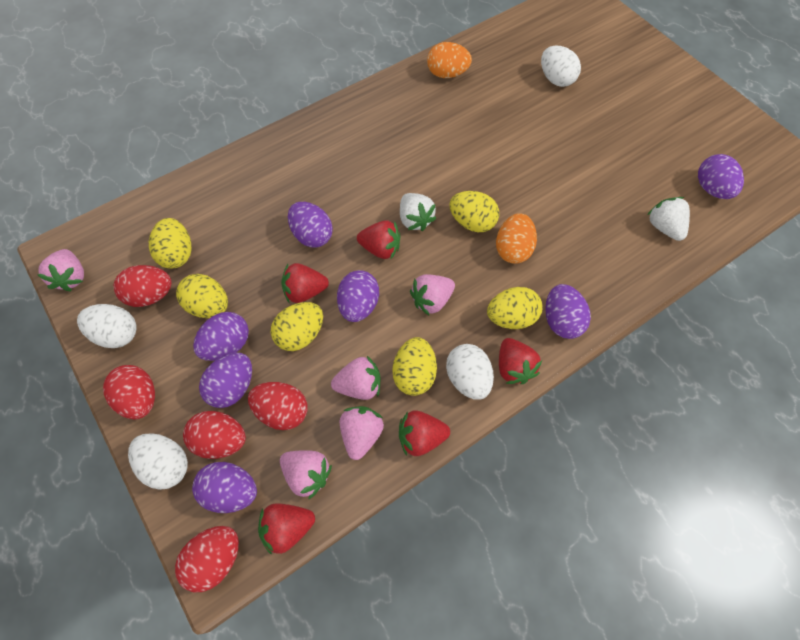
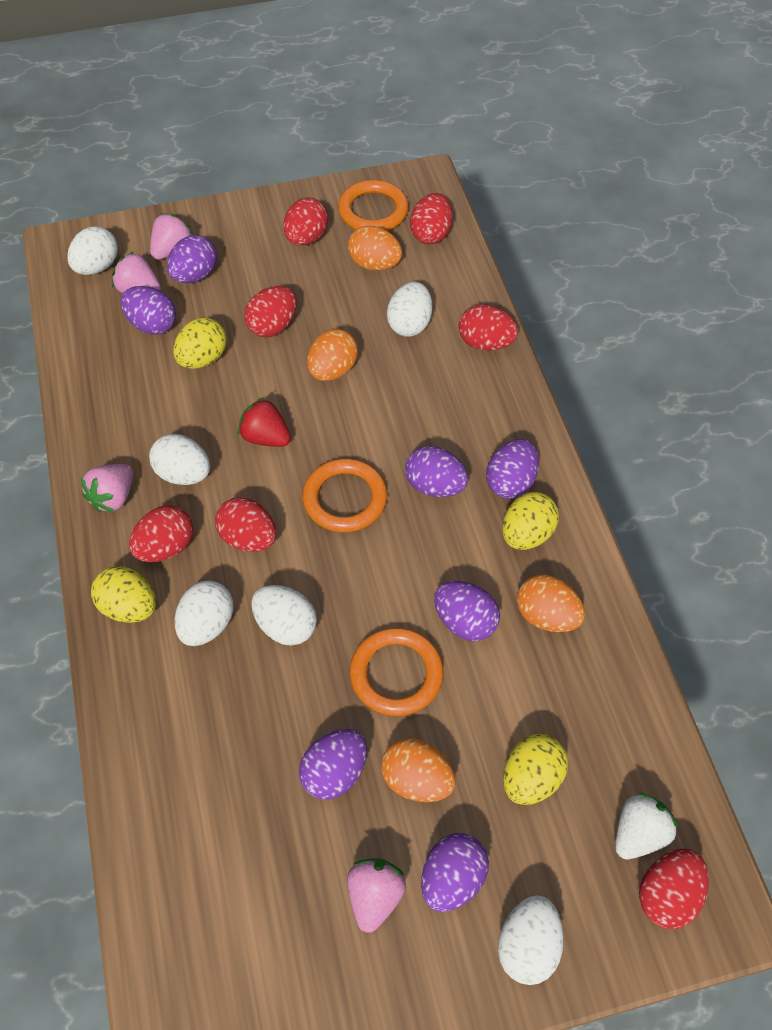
orange egg: 2 -> 4
orange ring: 0 -> 3
pink strawberry: 5 -> 4
red egg: 5 -> 7
red strawberry: 5 -> 1
white egg: 4 -> 6
white strawberry: 2 -> 1
yellow egg: 6 -> 4

